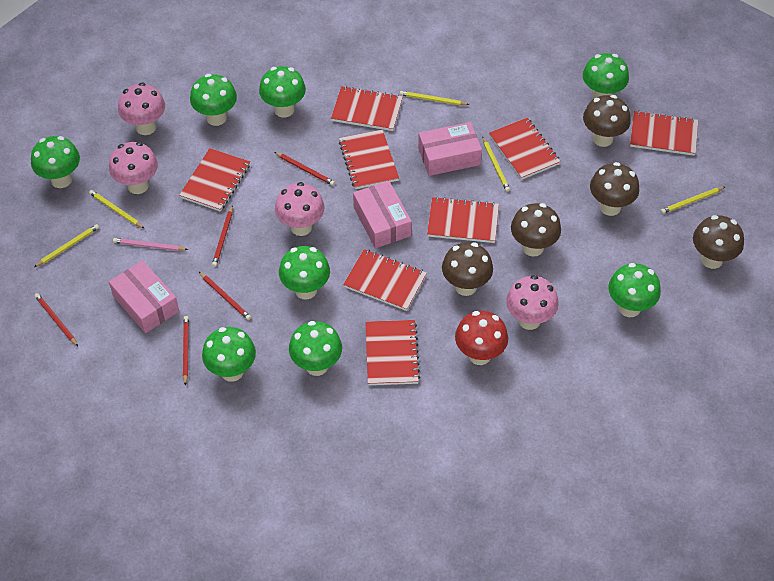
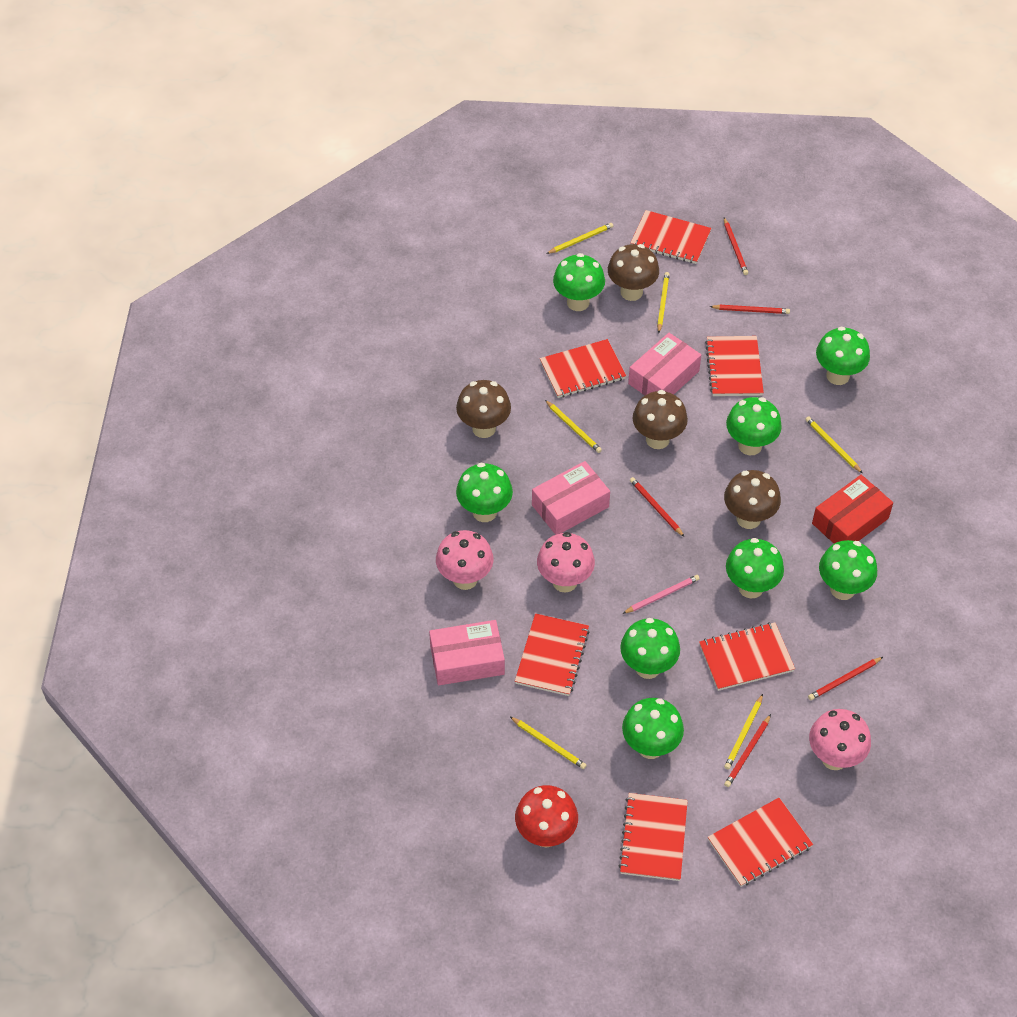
brown mushroom: 5 -> 4
pink mushroom: 4 -> 3
red box: 0 -> 1
red notebook: 8 -> 7
yellow pencil: 5 -> 6

